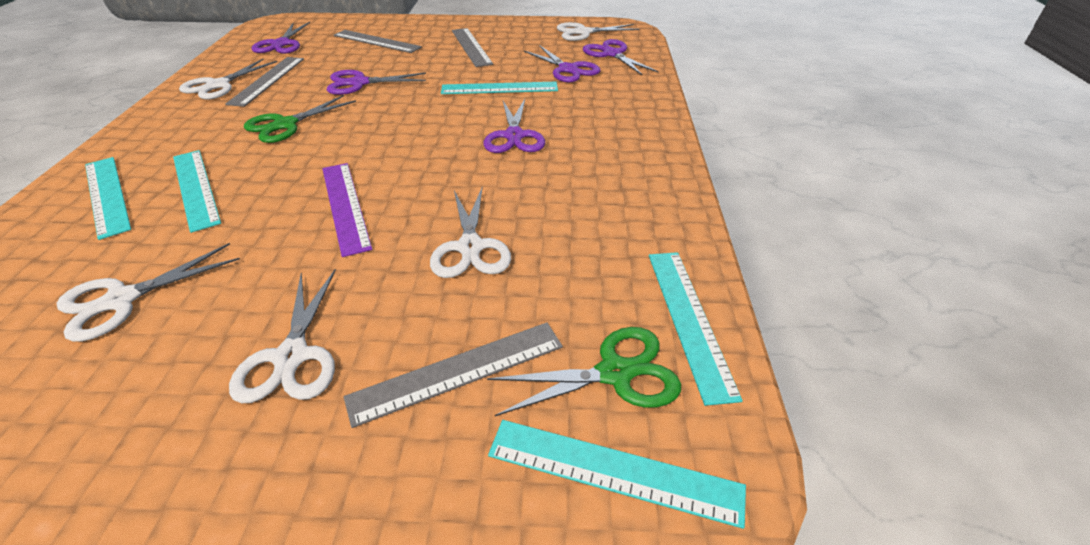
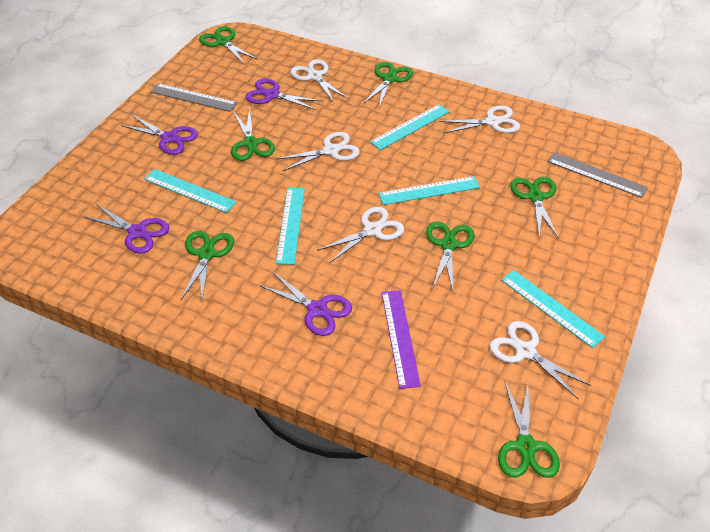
green scissors: 2 -> 7
grey ruler: 4 -> 2
purple scissors: 5 -> 4

